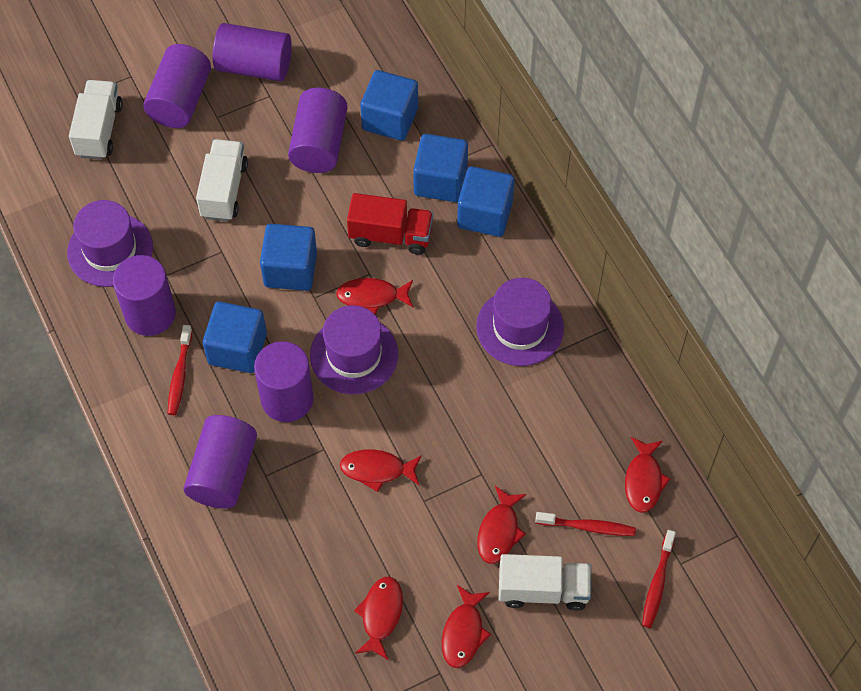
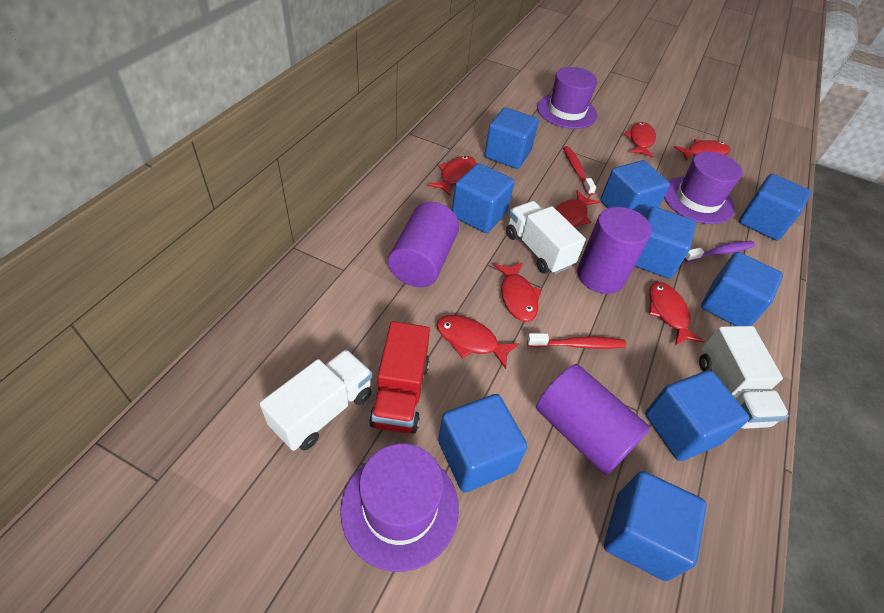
blue cube: 5 -> 9
purple cylinder: 6 -> 3
purple toothbrush: 0 -> 1
red fish: 6 -> 7
red toothbrush: 3 -> 2

